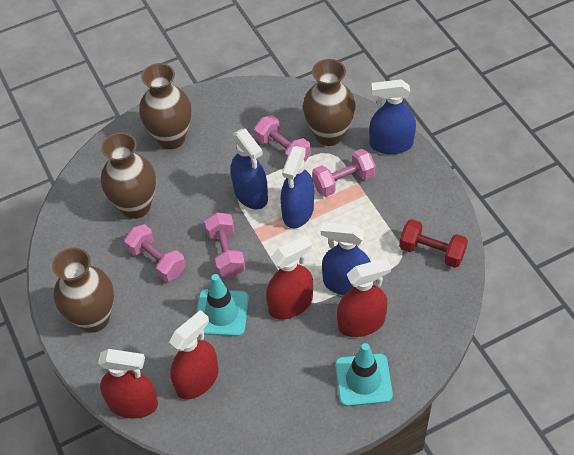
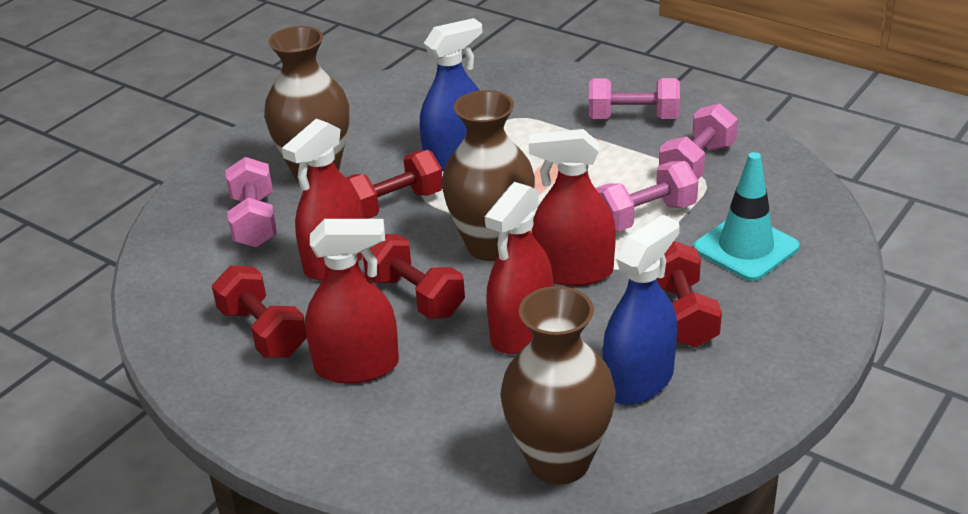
blue spray bottle: 4 -> 2
brown vase: 4 -> 3
red dumbbell: 1 -> 4
turquoise traffic cone: 2 -> 1

